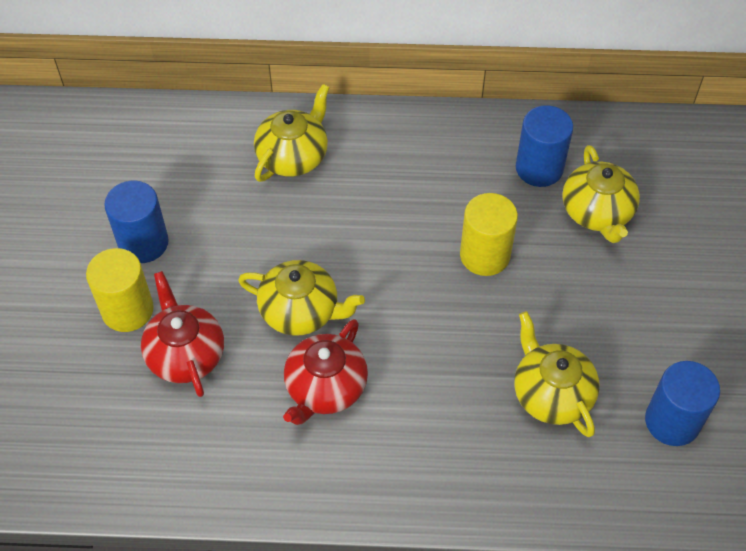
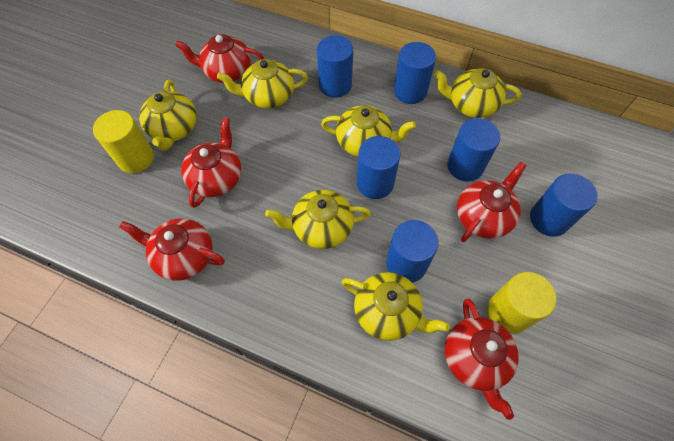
blue cylinder: 3 -> 6
red teapot: 2 -> 5
yellow teapot: 4 -> 6

